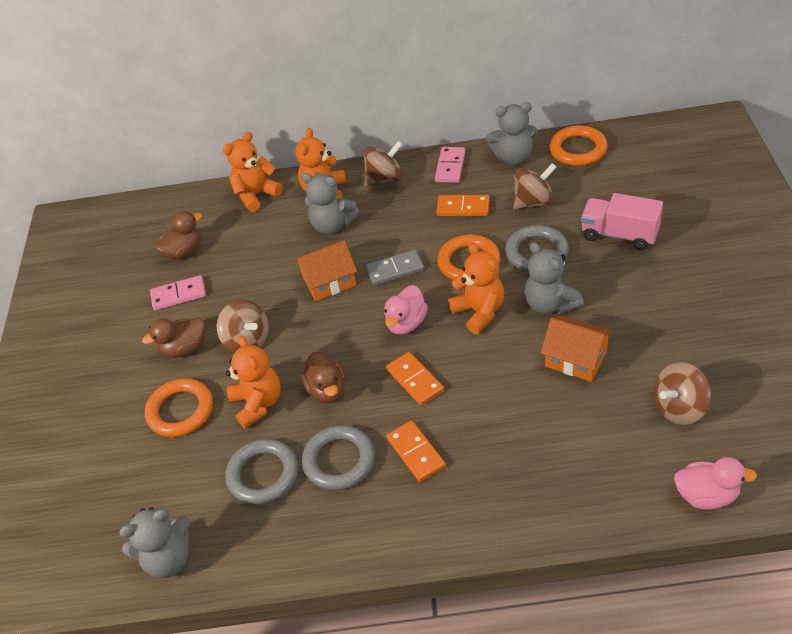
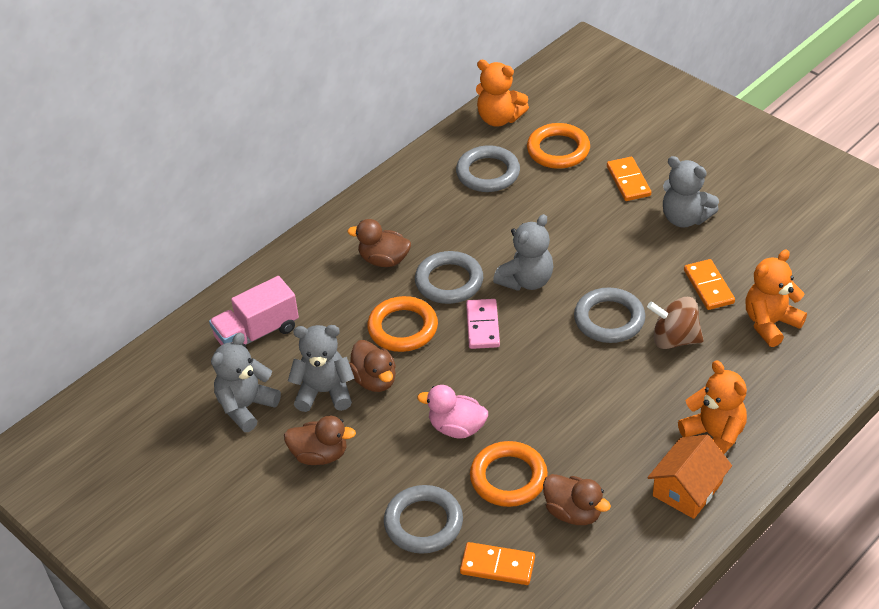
brown duck: 3 -> 4
brown spinning top: 4 -> 1
grey domino: 1 -> 0
grey ring: 3 -> 4
orange house: 2 -> 1
orange teddy bear: 4 -> 3
pink domino: 2 -> 1
pink duck: 2 -> 1

